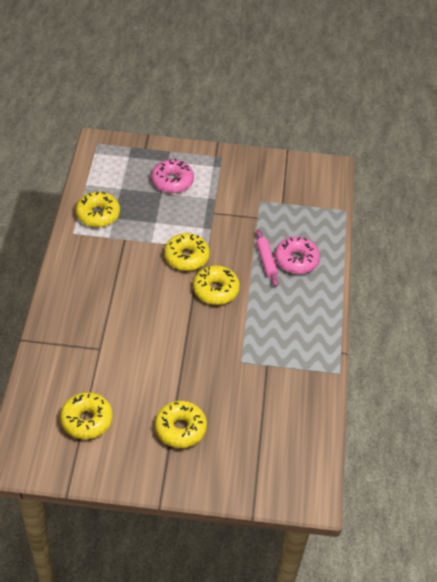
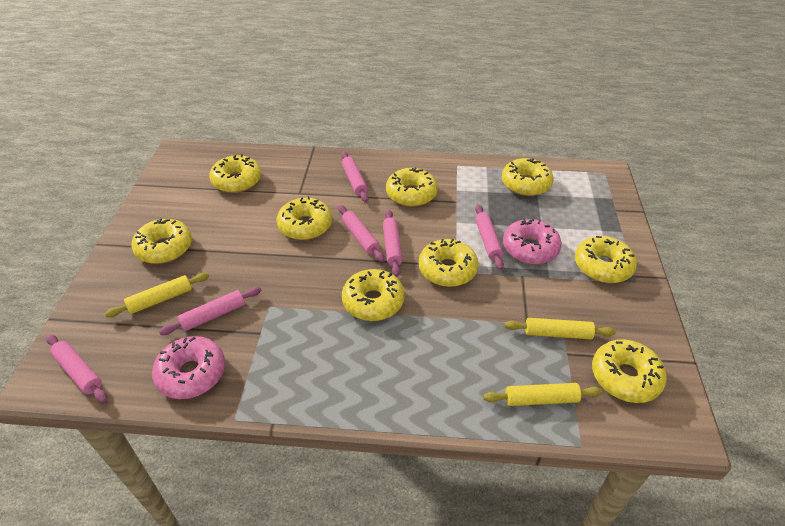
pink rolling pin: 1 -> 6
yellow donut: 5 -> 9
yellow rolling pin: 0 -> 3

